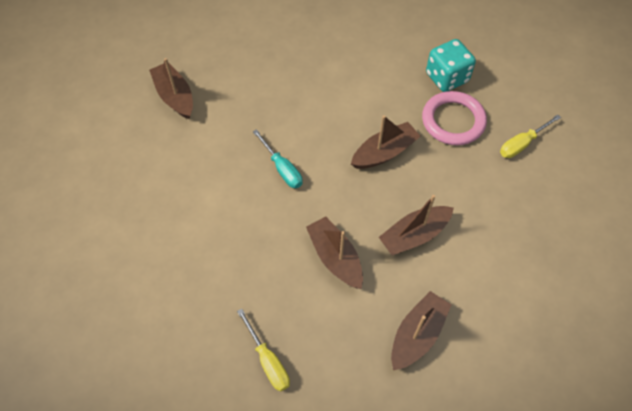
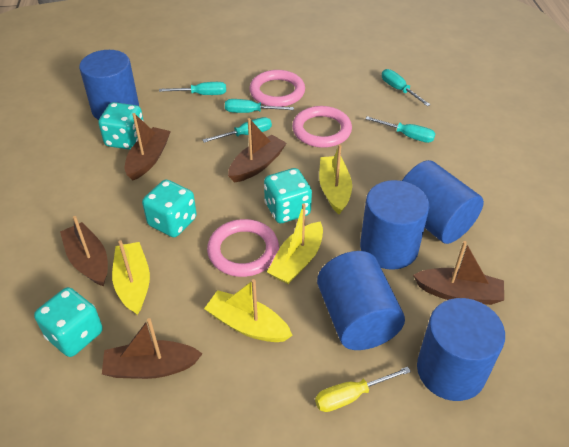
blue cylinder: 0 -> 5
pink ring: 1 -> 3
turquoise dice: 1 -> 4
turquoise screwdriver: 1 -> 5
yellow boat: 0 -> 4
yellow screwdriver: 2 -> 1

